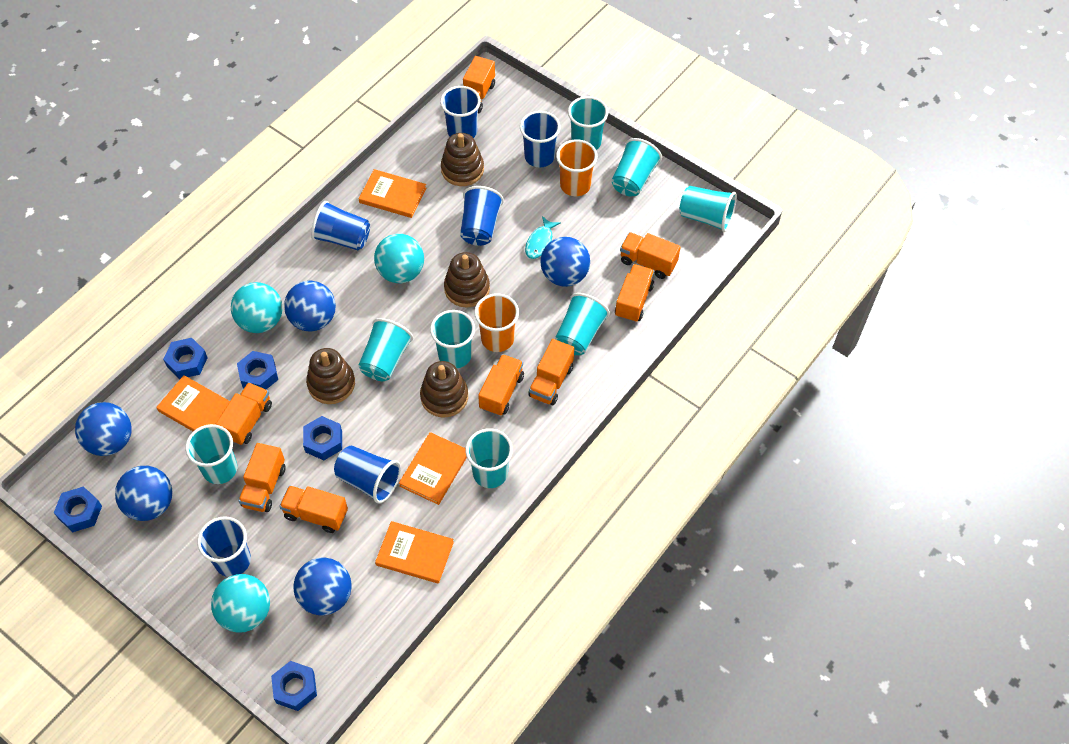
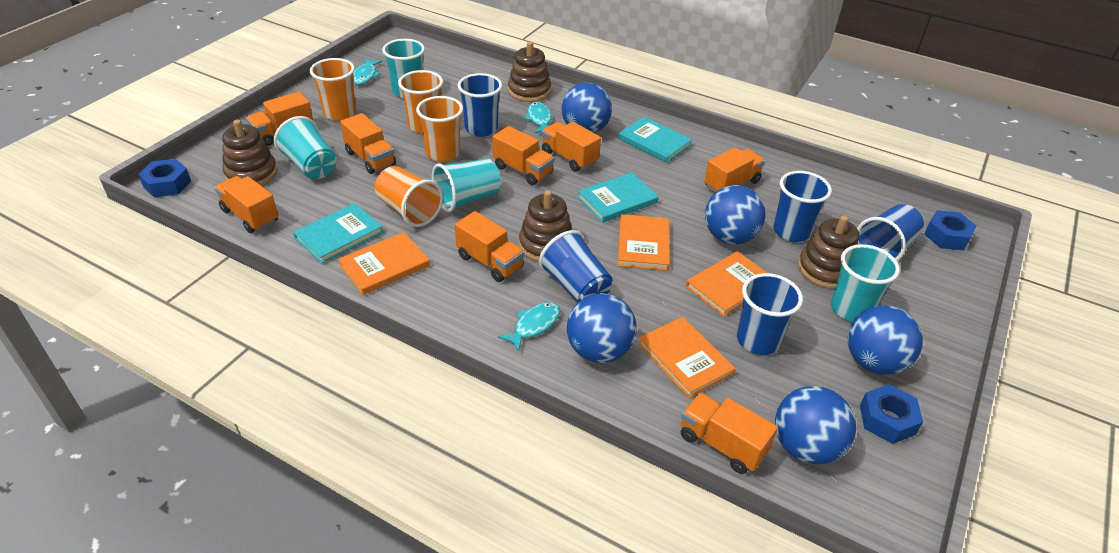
blue cup: 6 -> 5
blue nut: 5 -> 3
orange cup: 2 -> 4
turquoise ball: 3 -> 0
turquoise book: 0 -> 3
turquoise cup: 8 -> 4
turquoise fish: 1 -> 3

